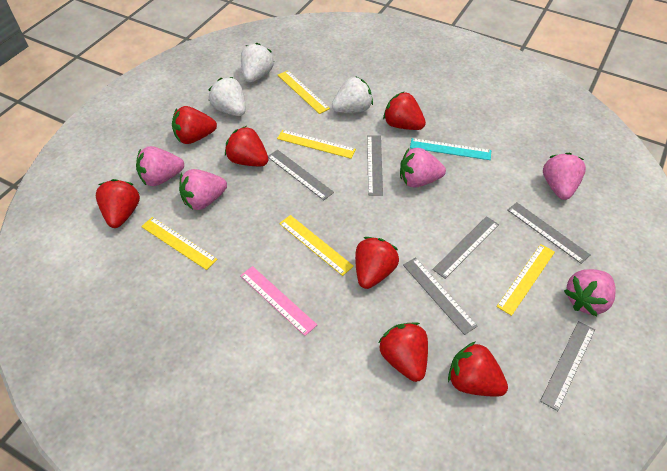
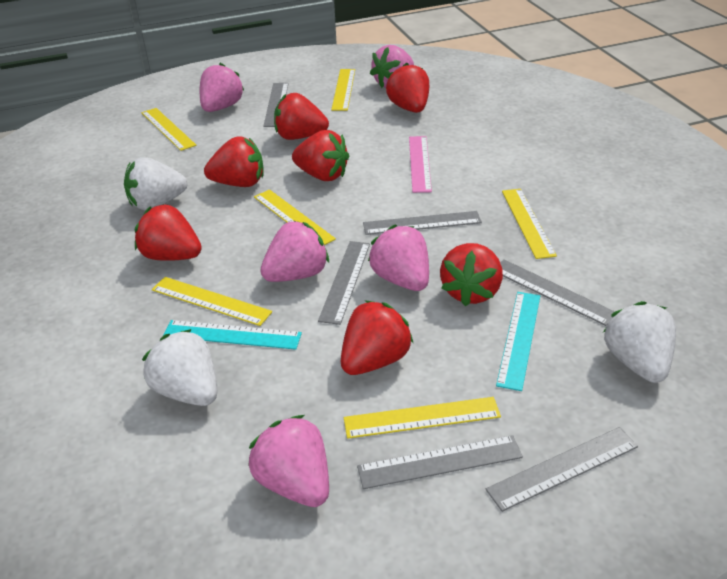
turquoise ruler: 1 -> 2
yellow ruler: 5 -> 6

